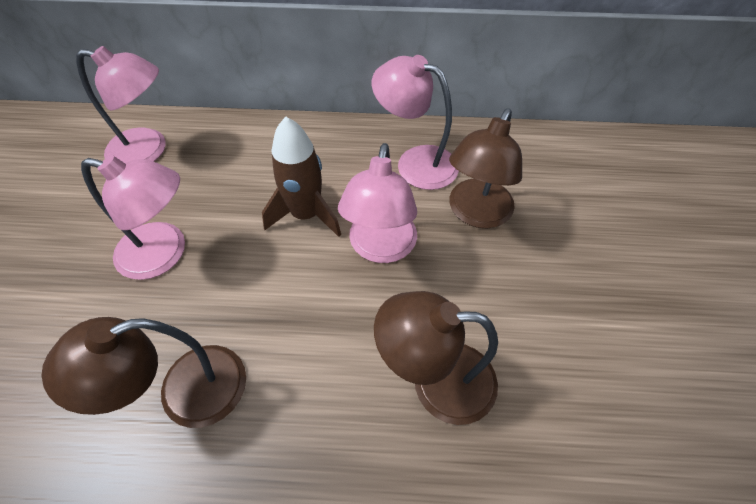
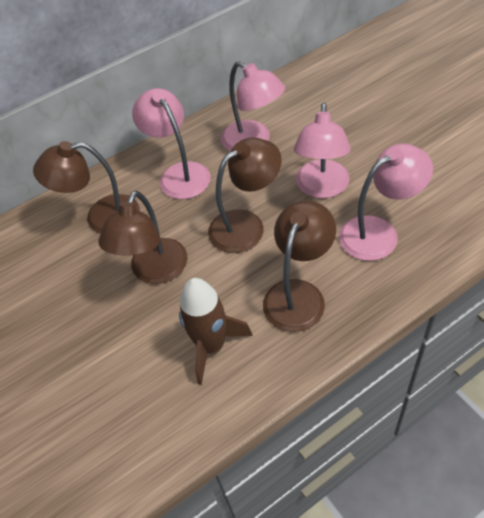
brown lamp: 3 -> 4

